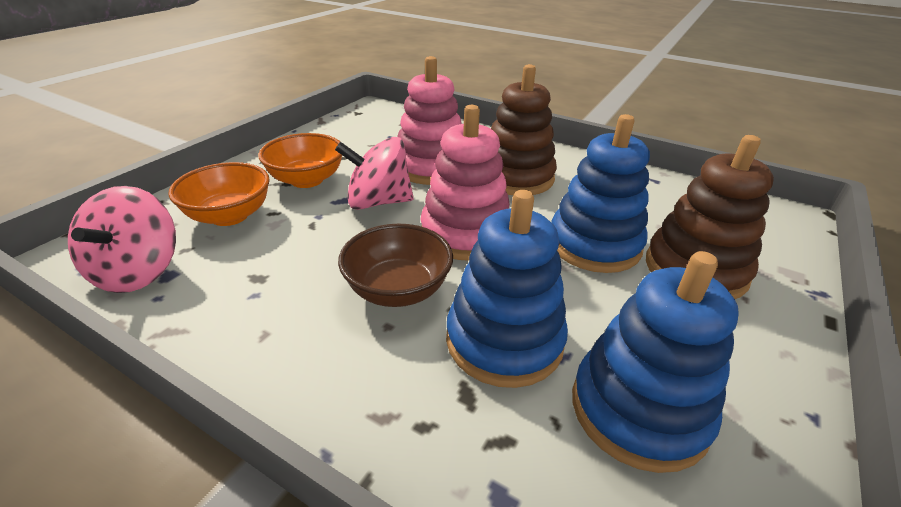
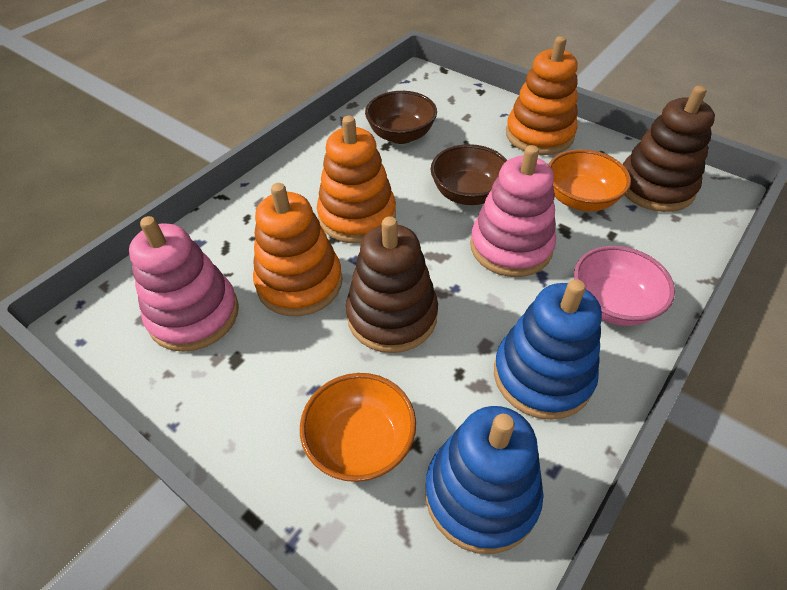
blue stacking toy: 3 -> 2
brown bowl: 1 -> 2
orange stacking toy: 0 -> 3
pink bowl: 0 -> 1
pink spinning top: 2 -> 0

